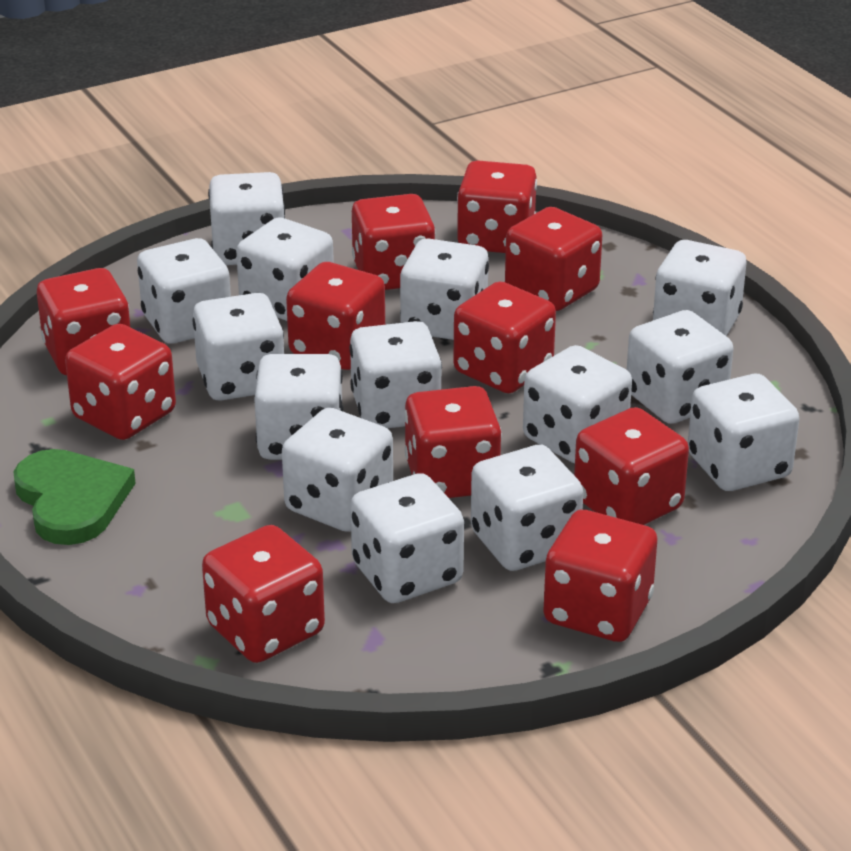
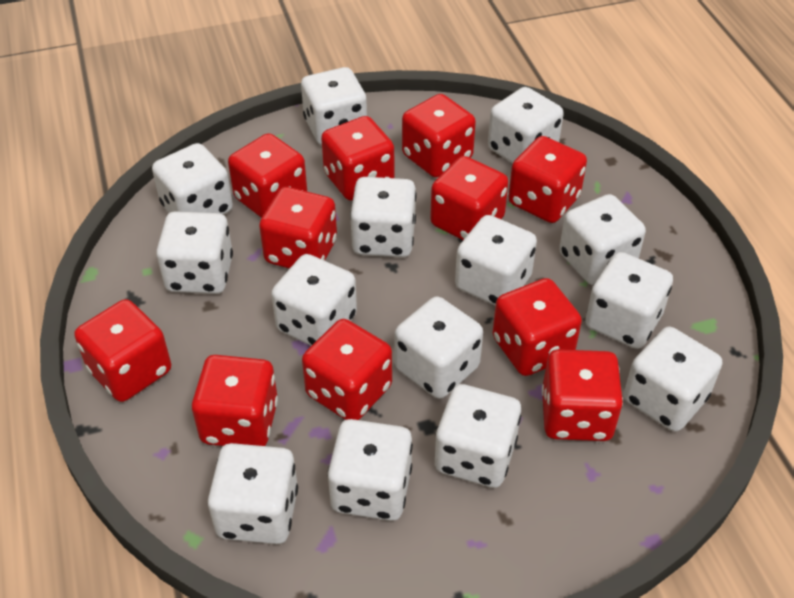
green heart: 1 -> 0

